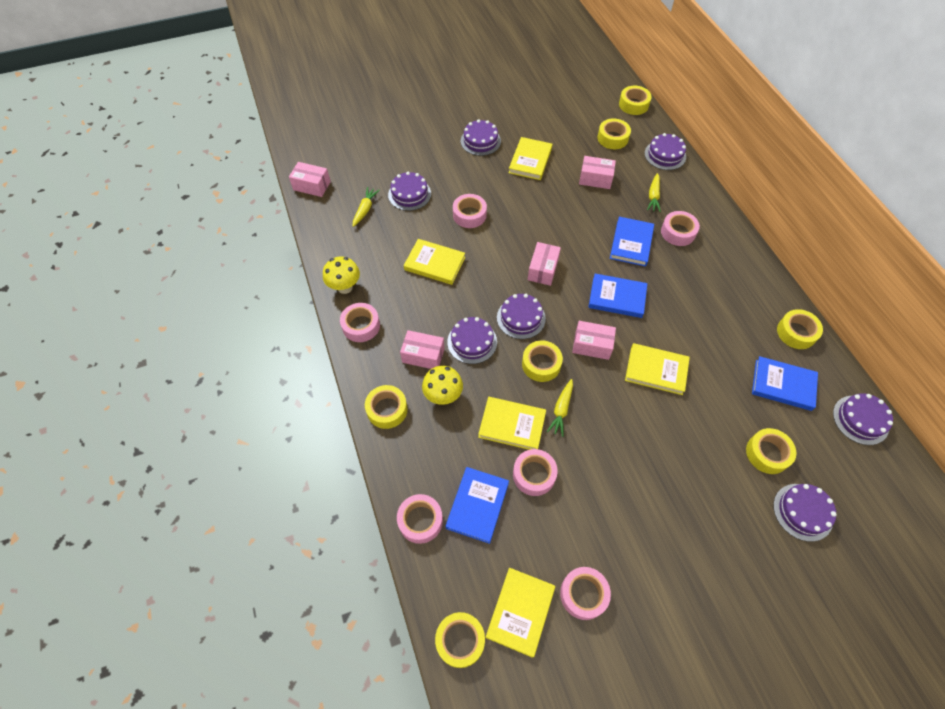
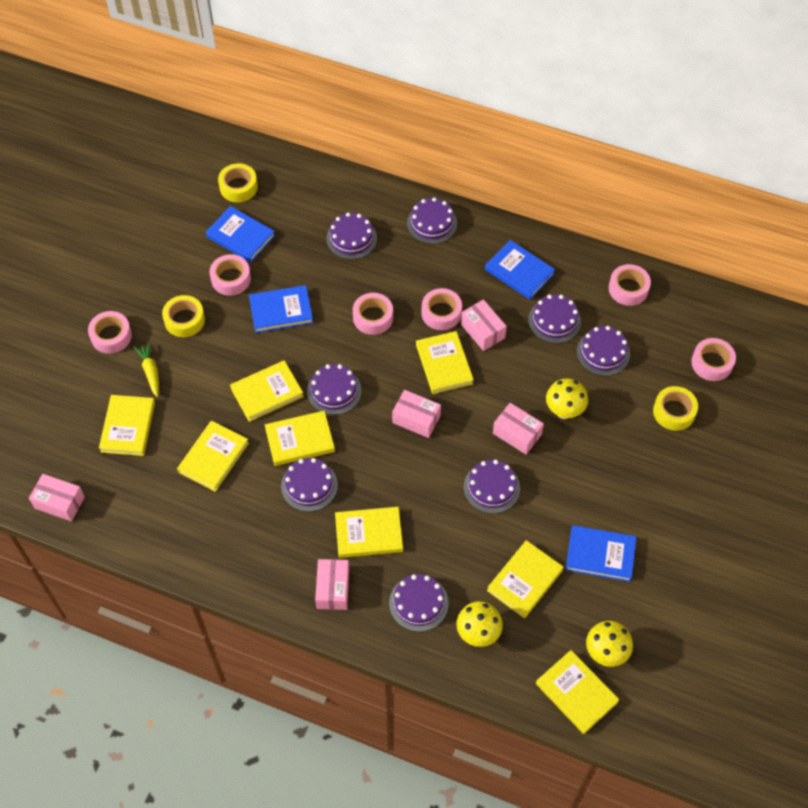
purple cake: 7 -> 8
yellow book: 5 -> 8
yellow carrot: 3 -> 1
yellow mushroom: 2 -> 3
yellow tape: 7 -> 3

